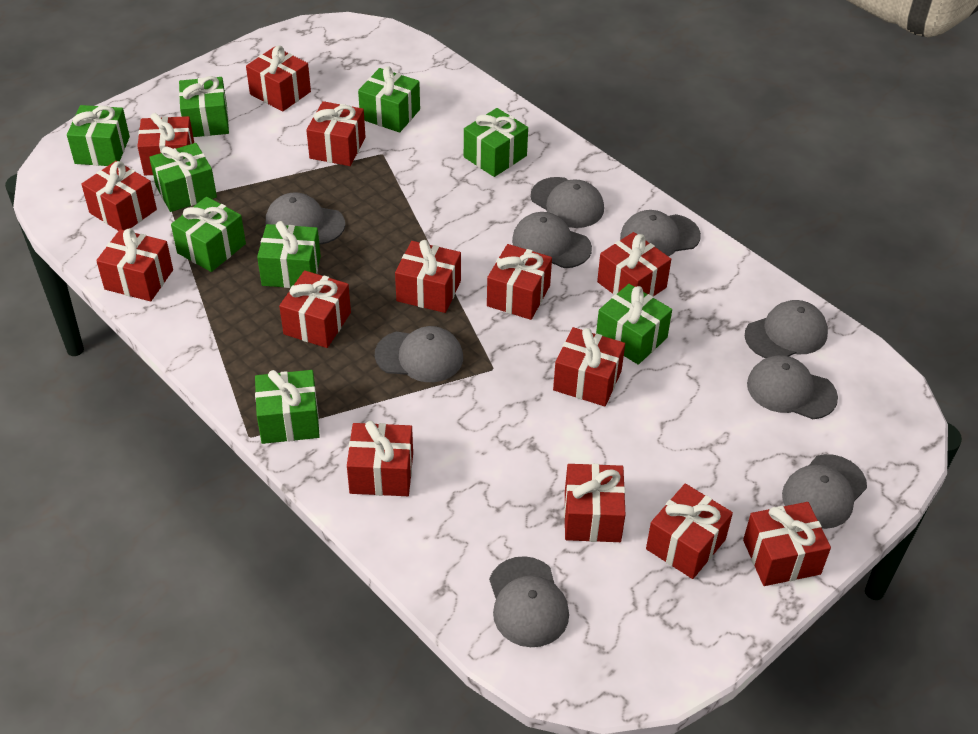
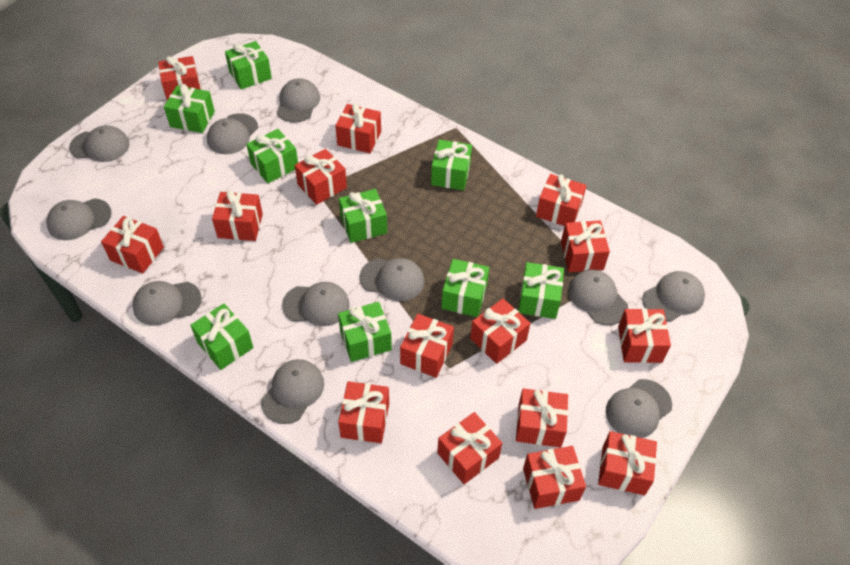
grey cap: 9 -> 11
red gift: 14 -> 15

